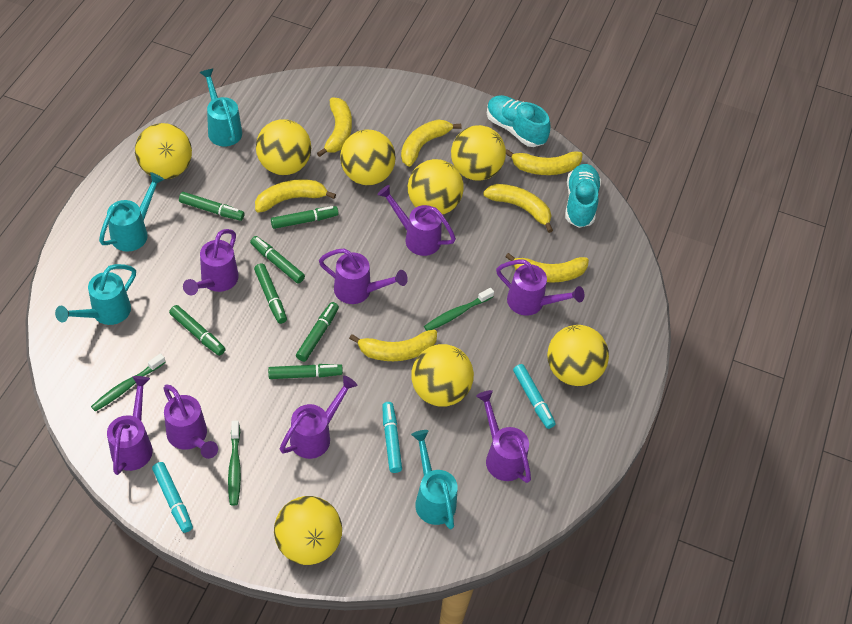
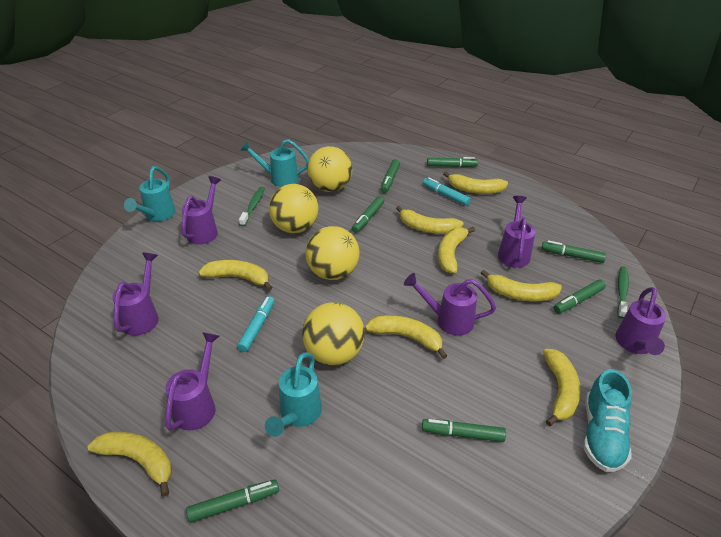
green toothbrush: 3 -> 2
purple watering can: 8 -> 6
turquoise marker: 3 -> 2
turquoise shoe: 2 -> 1
turquoise watering can: 4 -> 3
yellow ball: 8 -> 4
yellow banana: 7 -> 8

